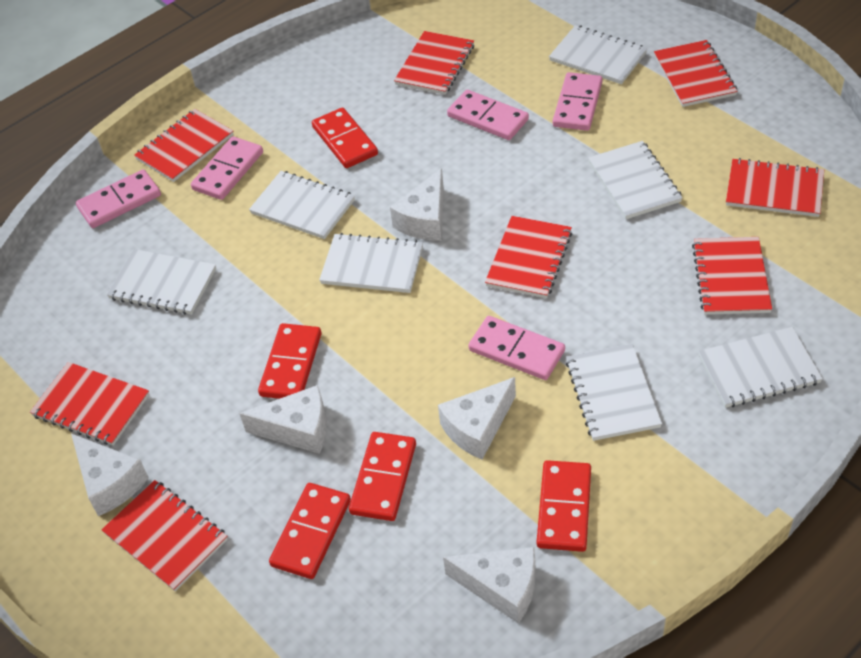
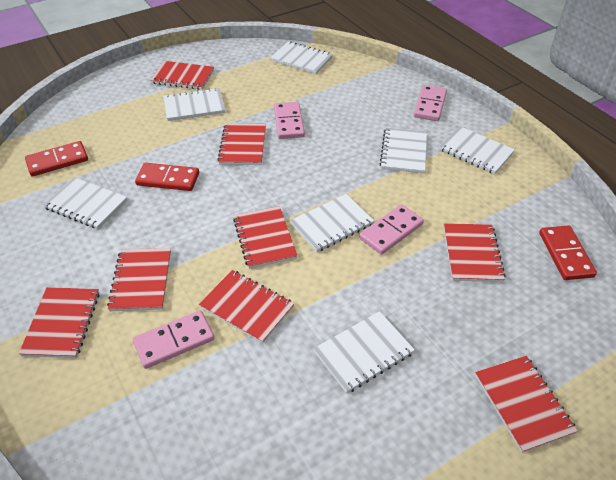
pink domino: 5 -> 4
red domino: 5 -> 3
white cheese: 5 -> 0

